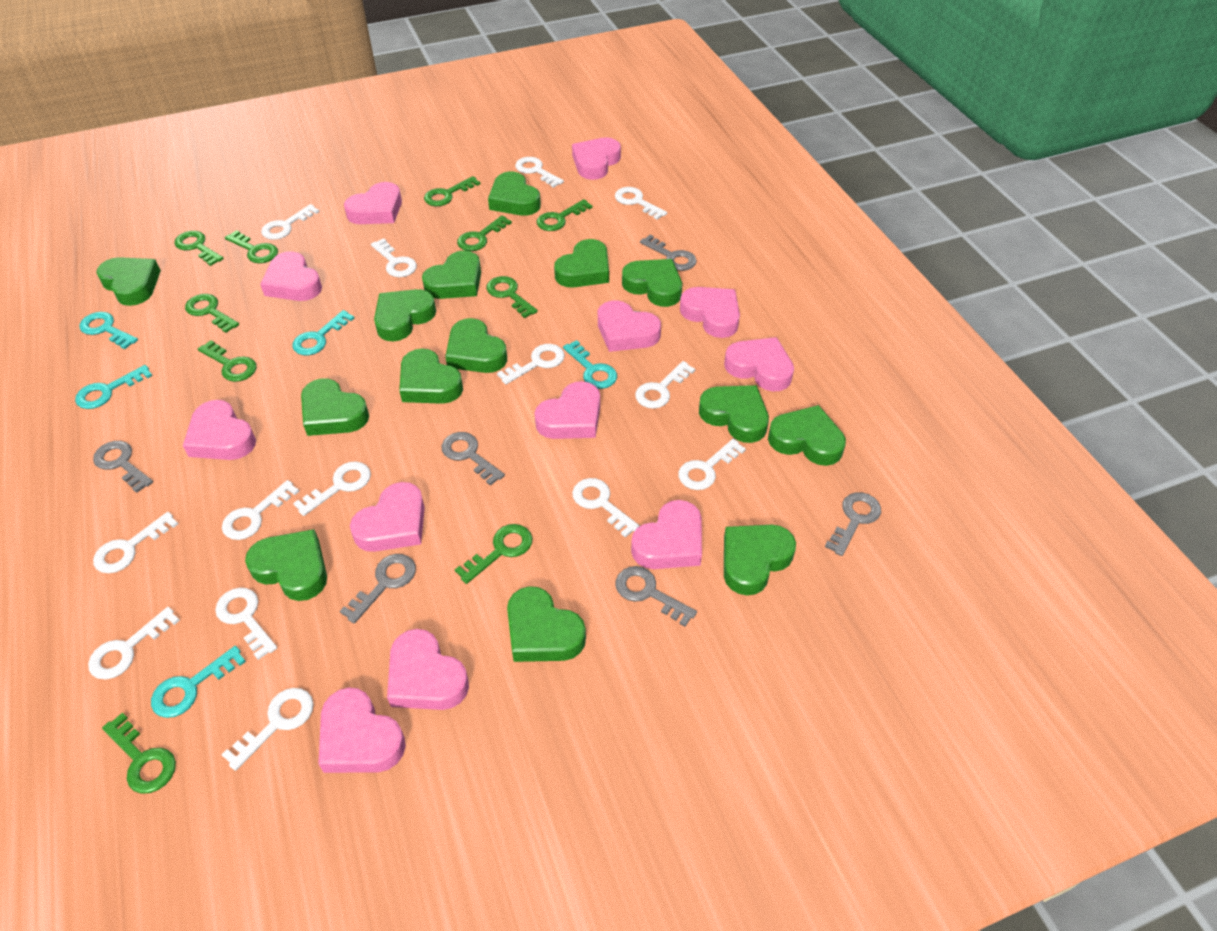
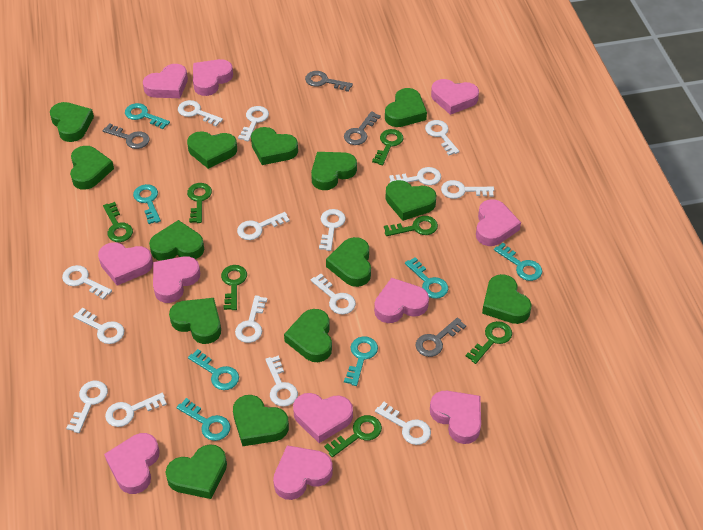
green key: 10 -> 7
grey key: 6 -> 4
pink heart: 12 -> 11
turquoise key: 5 -> 7
white key: 14 -> 15

